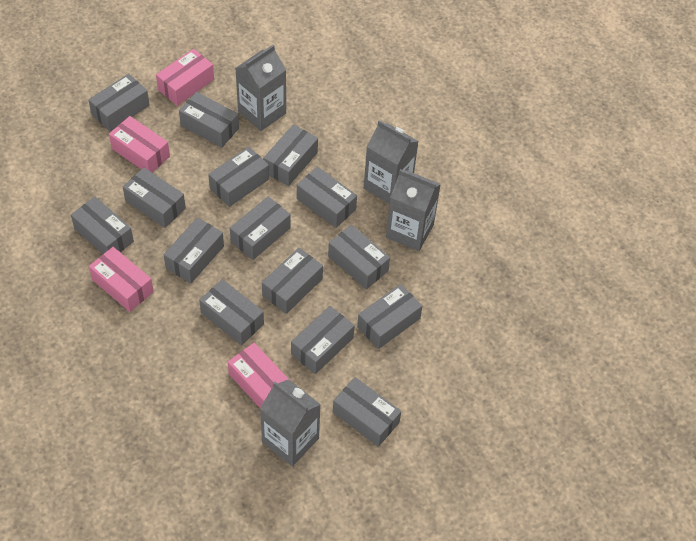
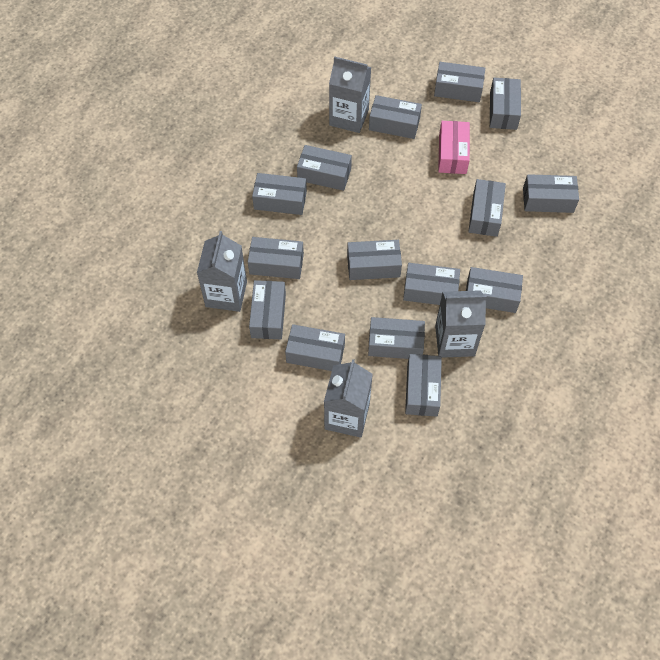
pink box: 4 -> 1

